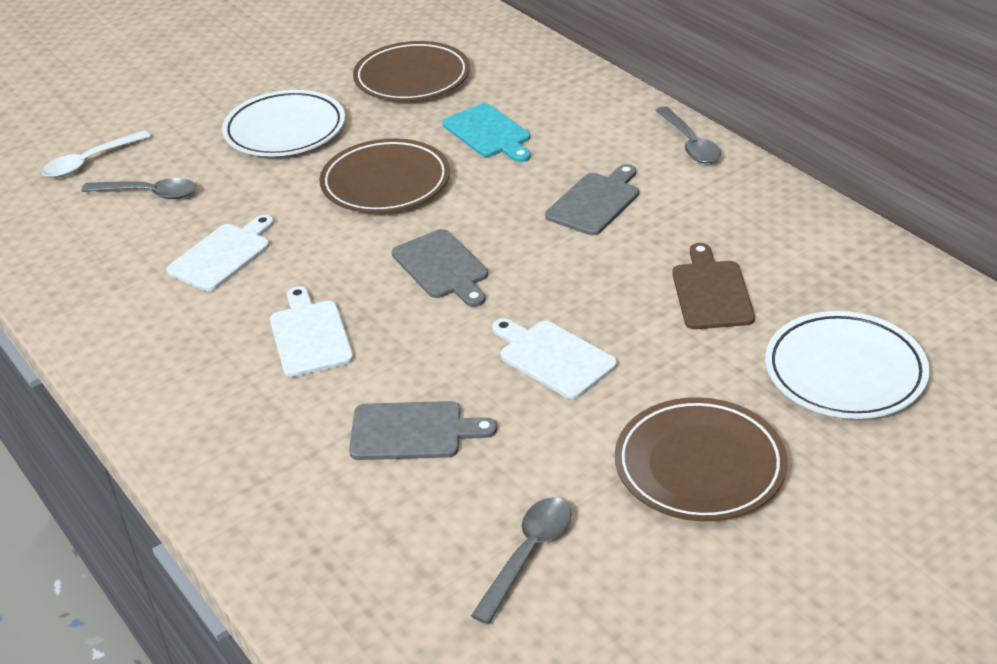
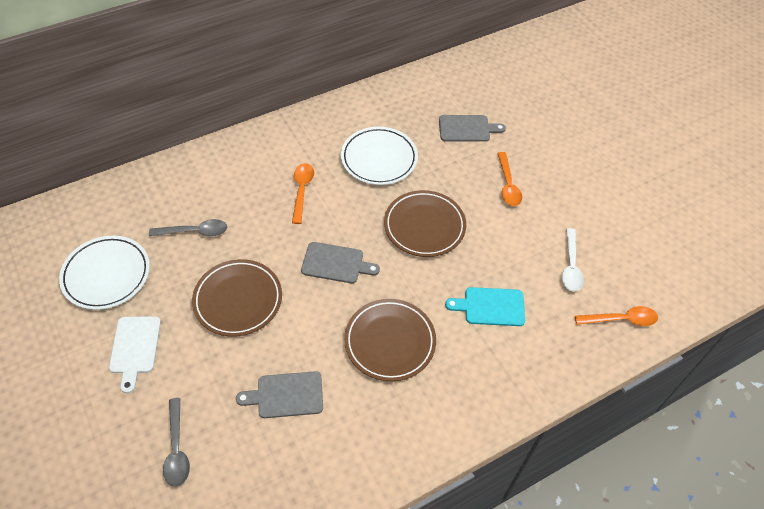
brown cutting board: 1 -> 0
grey spoon: 3 -> 2
orange spoon: 0 -> 3
white cutting board: 3 -> 1

